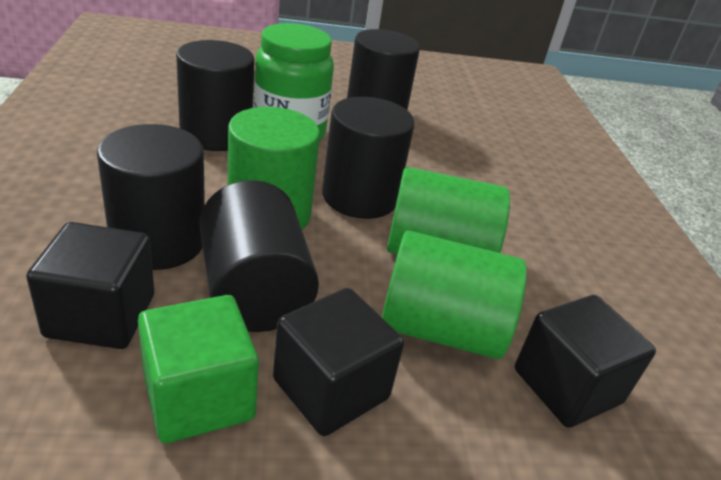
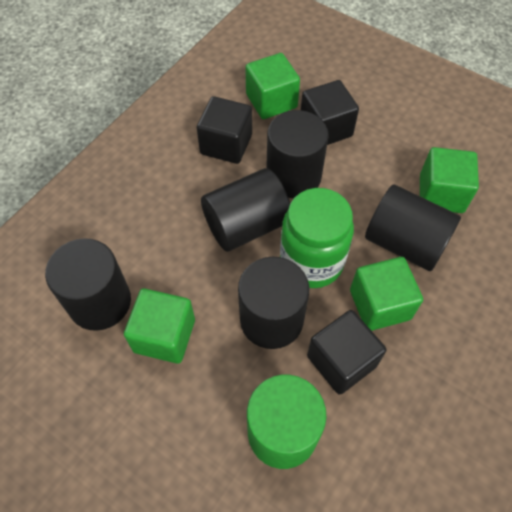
green cube: 1 -> 4
green cylinder: 3 -> 1

